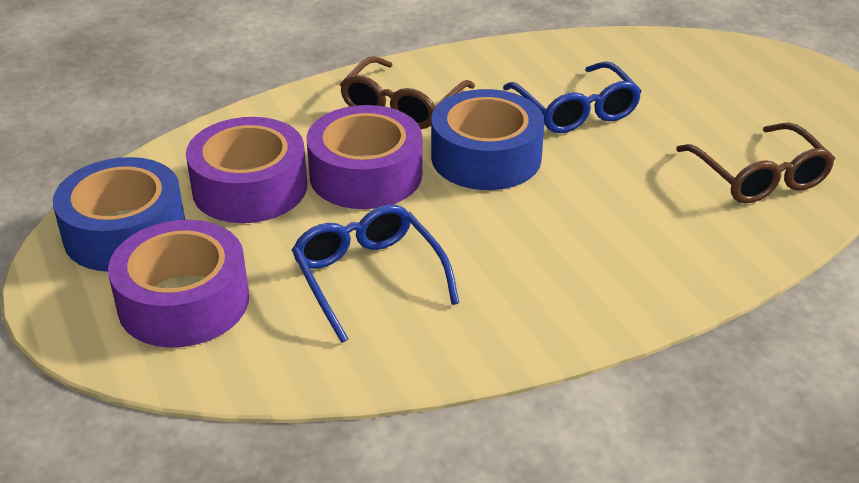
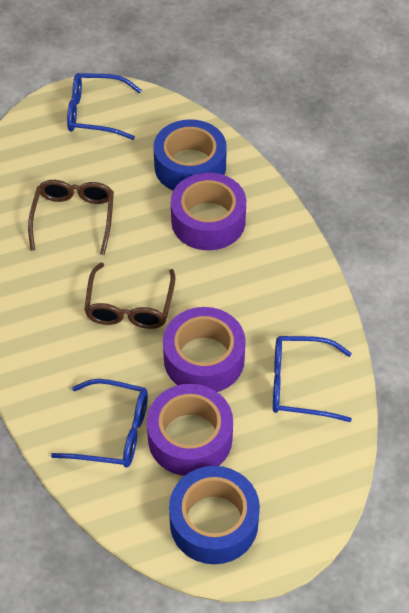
blue glasses: 2 -> 3

